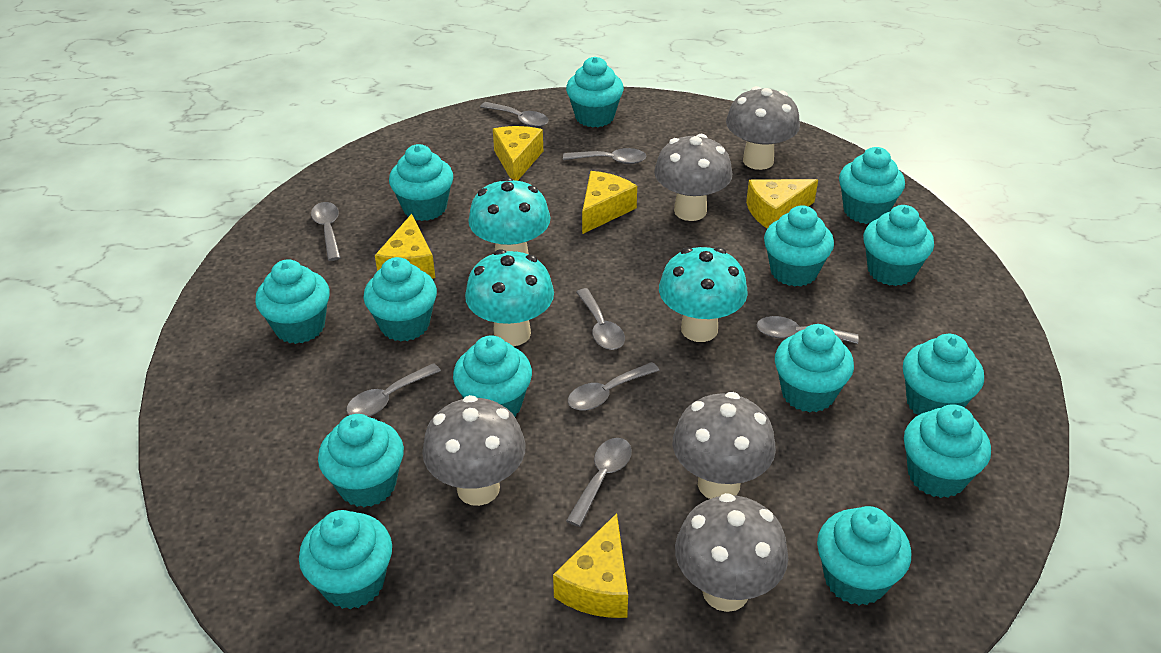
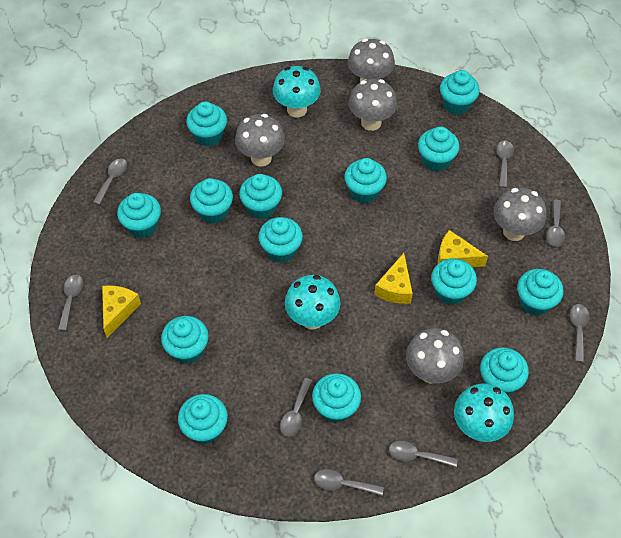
yellow cheese: 5 -> 3

